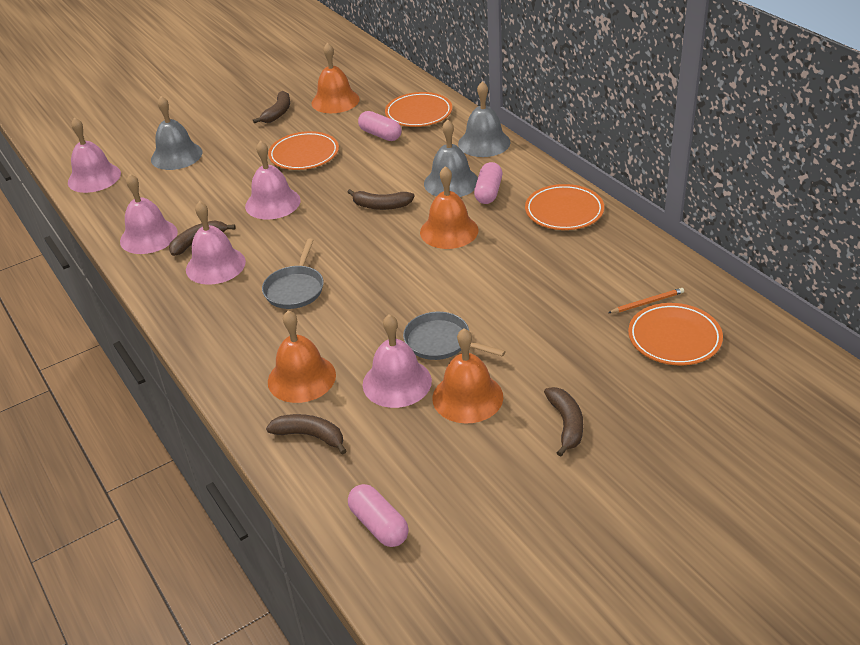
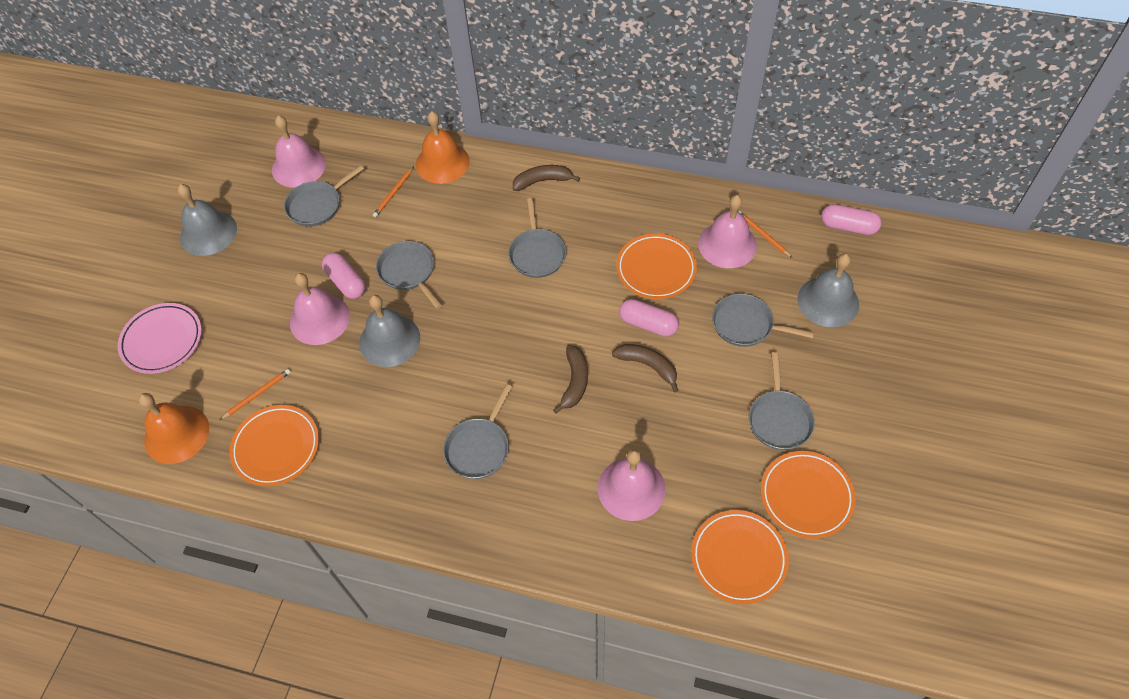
brown banana: 5 -> 3
grey pan: 2 -> 6
orange bell: 4 -> 2
orange pencil: 1 -> 3
pink bell: 5 -> 4
pink plate: 0 -> 1

